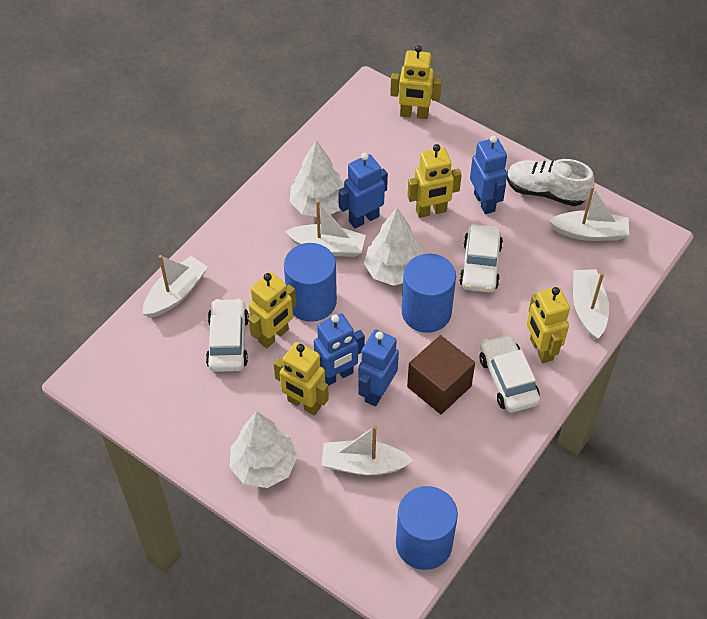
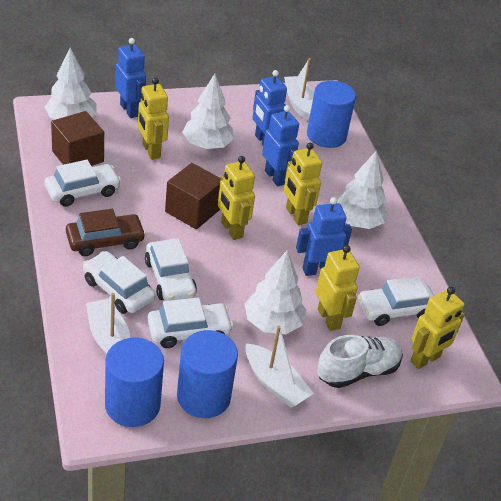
brown car: 0 -> 1
brown cube: 1 -> 2
white boat: 5 -> 3
white car: 3 -> 5
white tree: 3 -> 4

